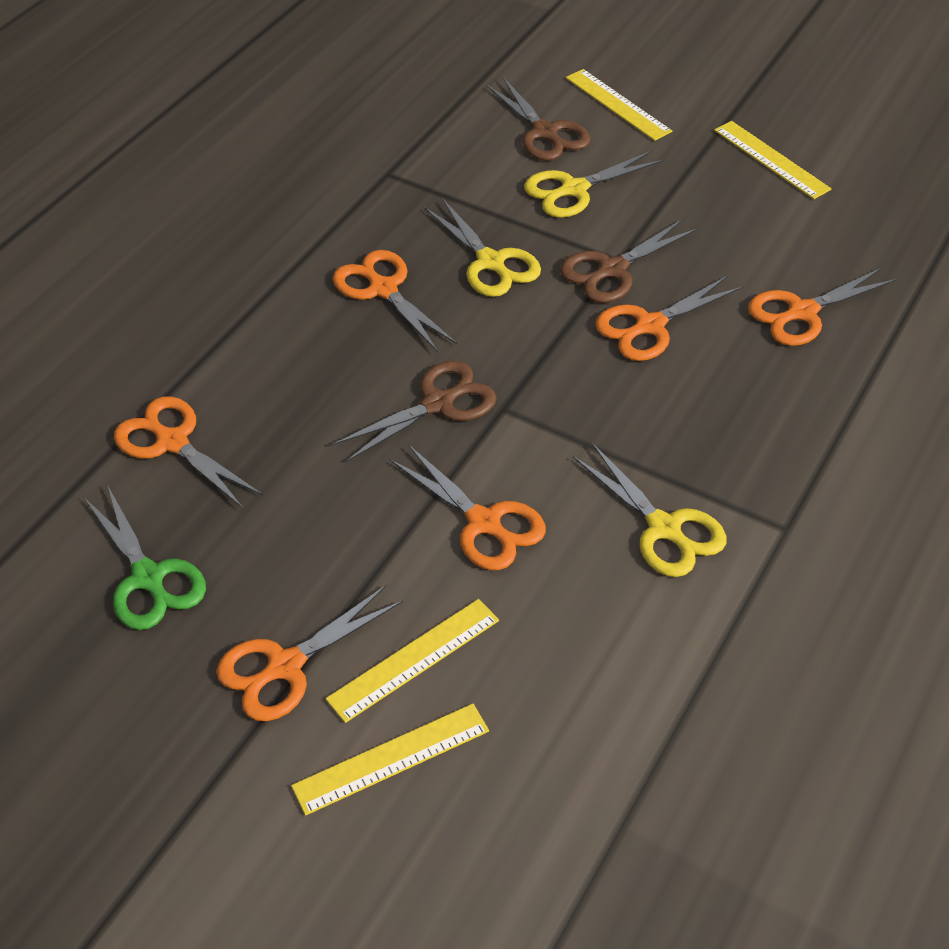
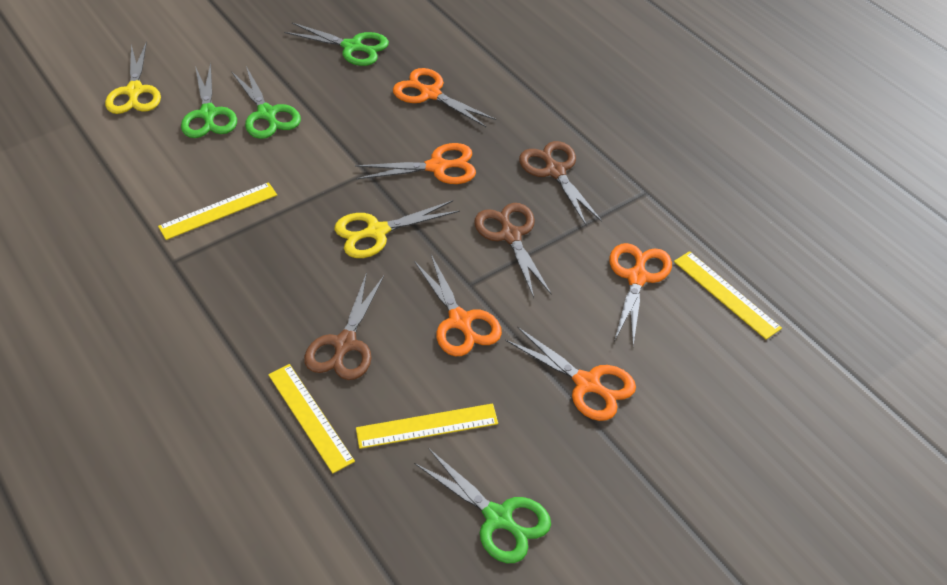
green scissors: 1 -> 4
orange scissors: 6 -> 5
yellow scissors: 3 -> 2

